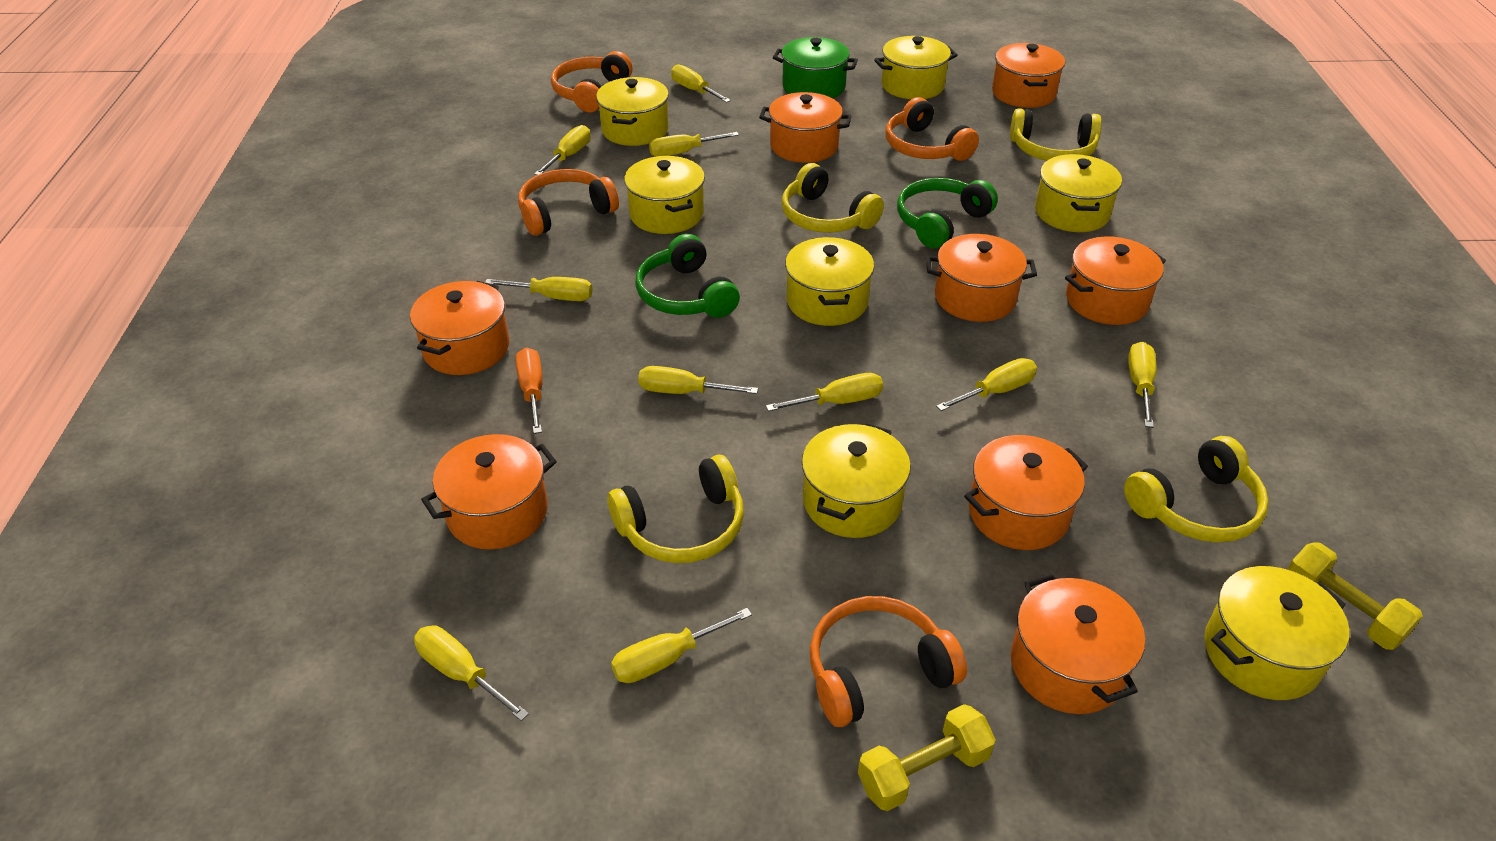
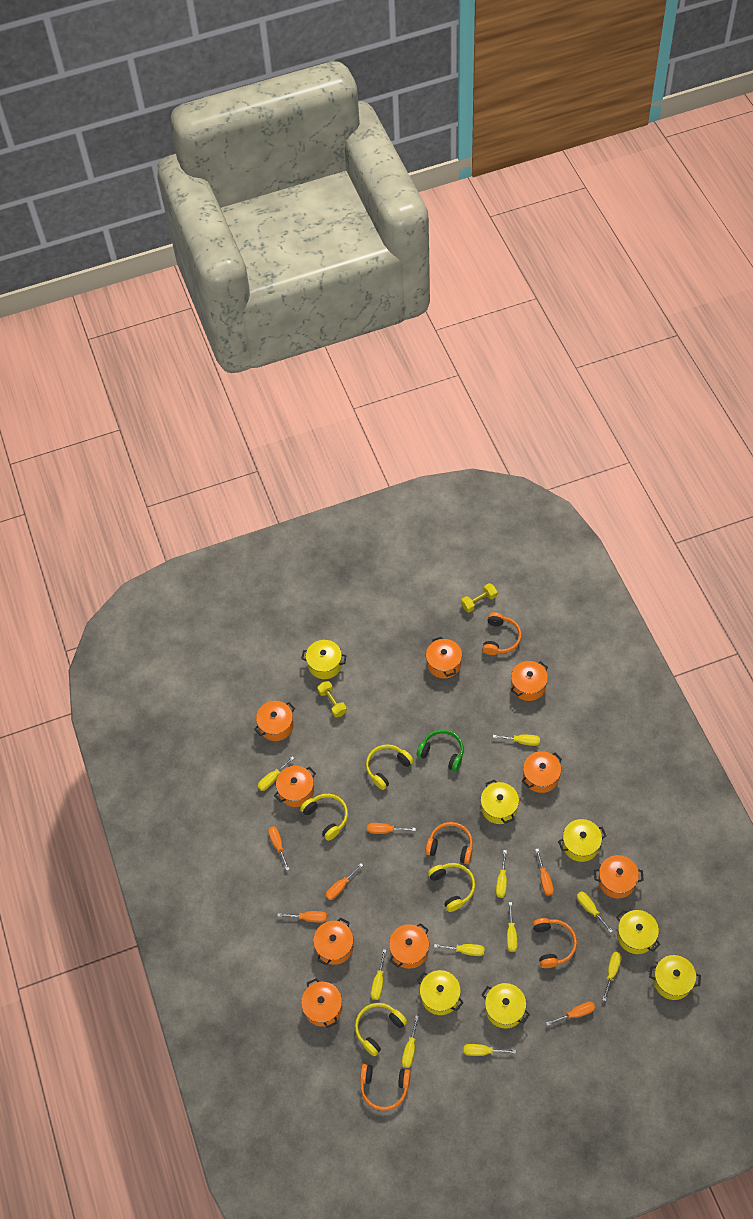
green headphones: 2 -> 1
green pot: 1 -> 0
orange pot: 8 -> 9
orange screwdriver: 1 -> 6

